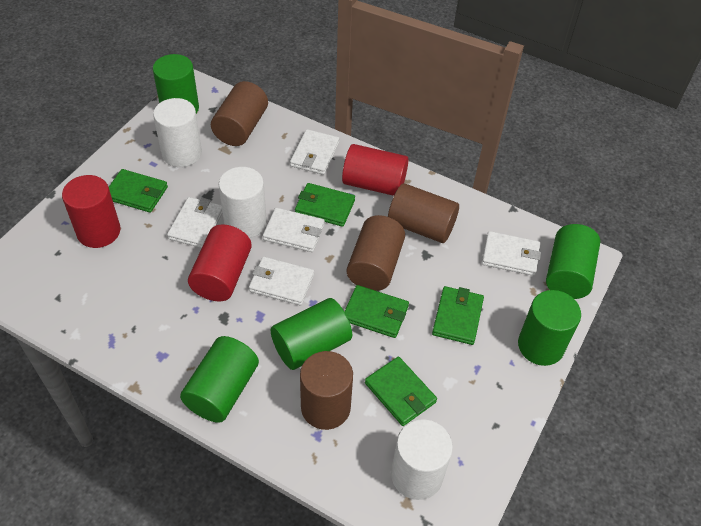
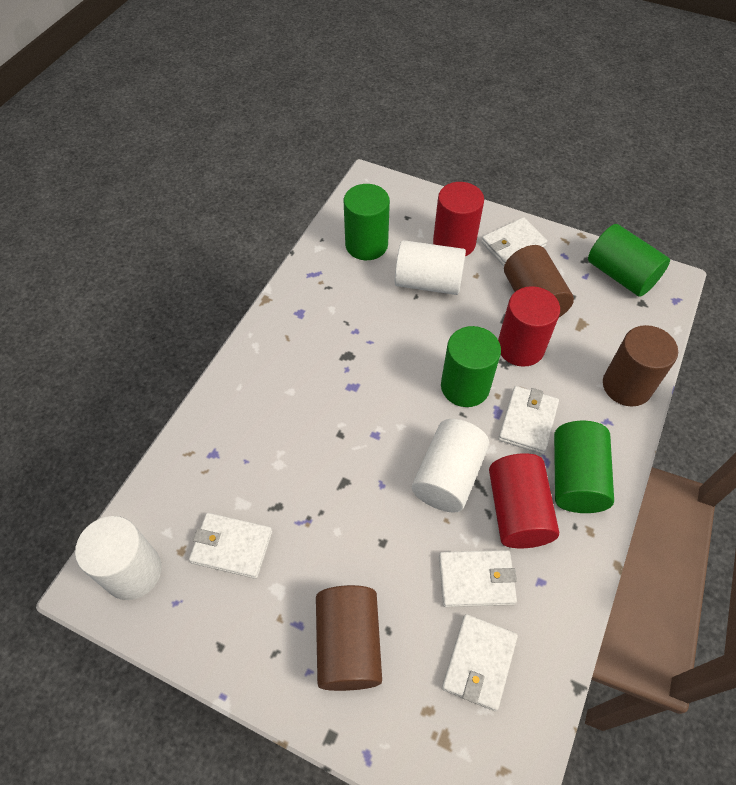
brown cylinder: 4 -> 3
green cylinder: 5 -> 4
green wallet: 5 -> 0

